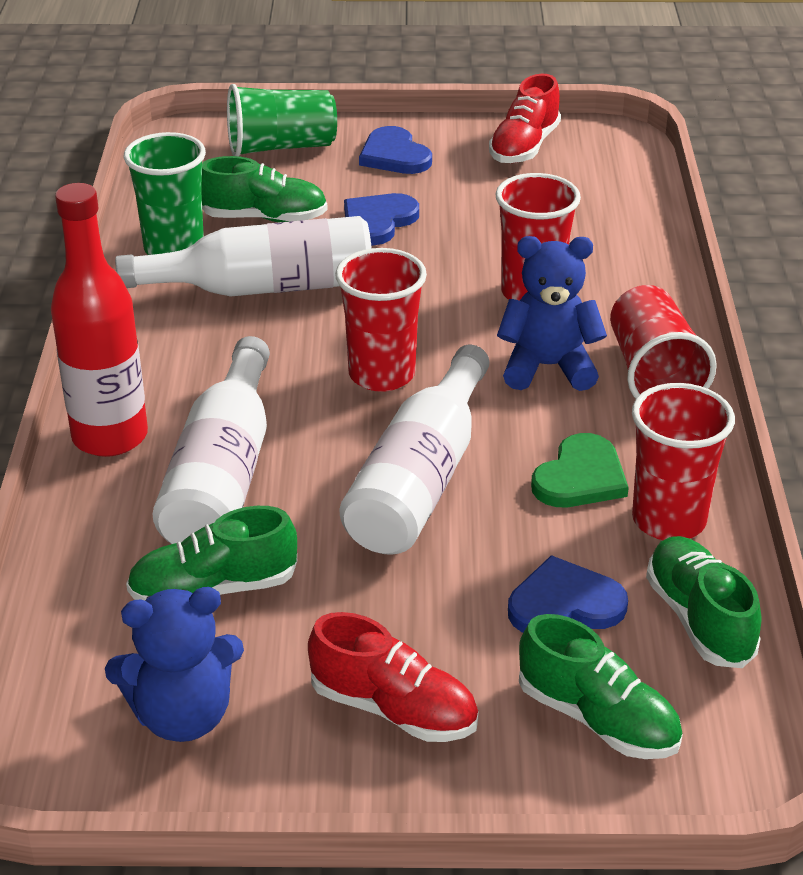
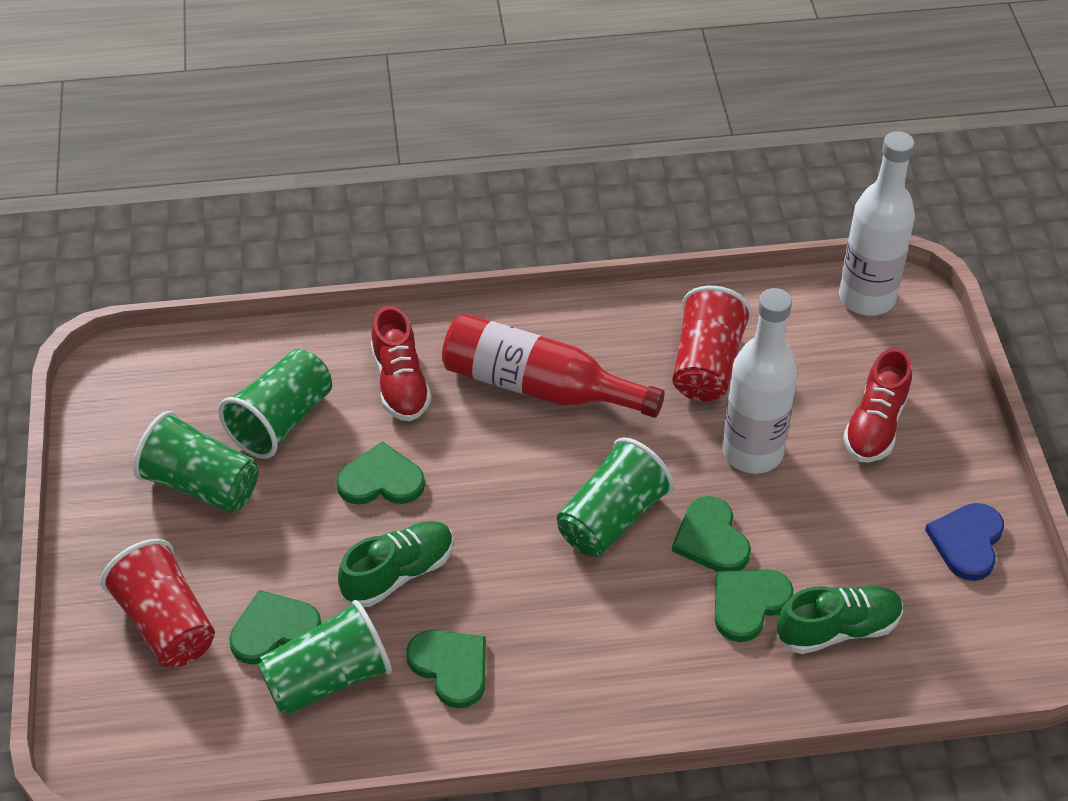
blue heart: 3 -> 1
blue teddy bear: 2 -> 0
green cup: 2 -> 4
green heart: 1 -> 5
green shoe: 4 -> 2
red cup: 4 -> 2
white bottle: 3 -> 2

